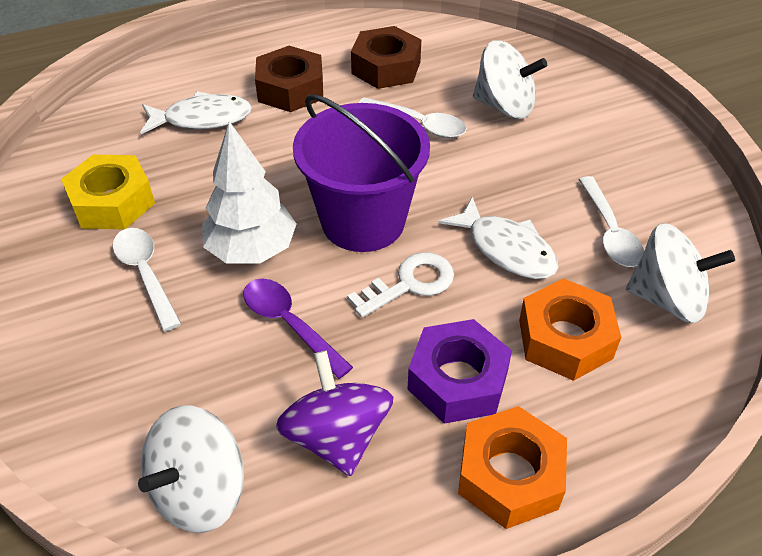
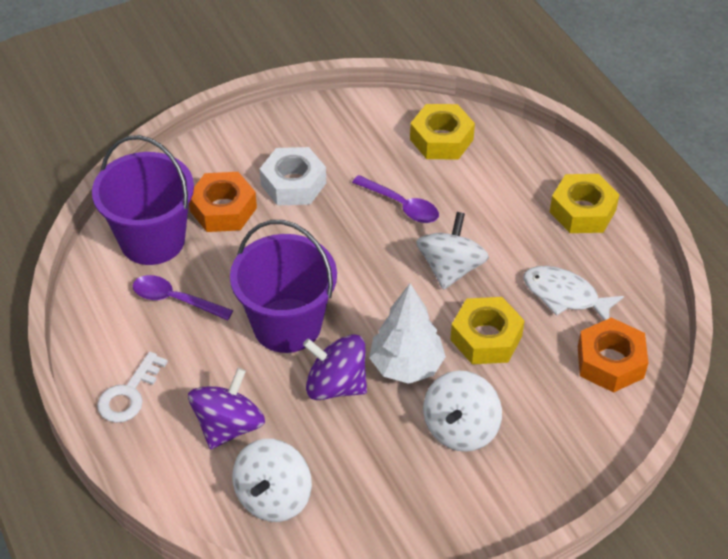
brown nut: 2 -> 0
purple bucket: 1 -> 2
purple nut: 1 -> 0
purple spinning top: 1 -> 2
purple spoon: 1 -> 2
white fish: 2 -> 1
white nut: 0 -> 1
white spoon: 3 -> 0
yellow nut: 1 -> 3

